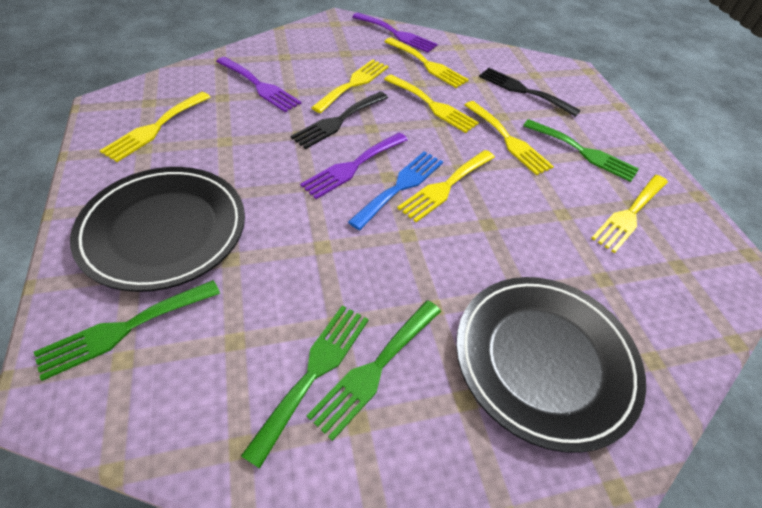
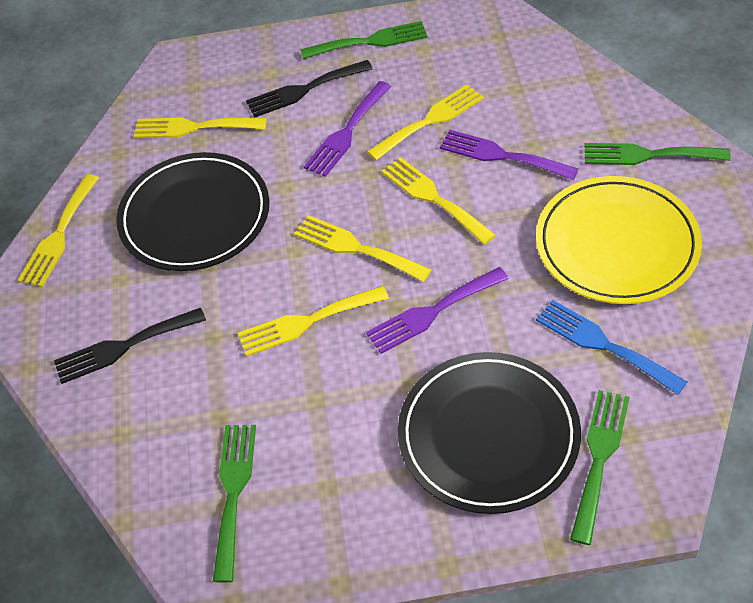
yellow fork: 7 -> 6
yellow plate: 0 -> 1

